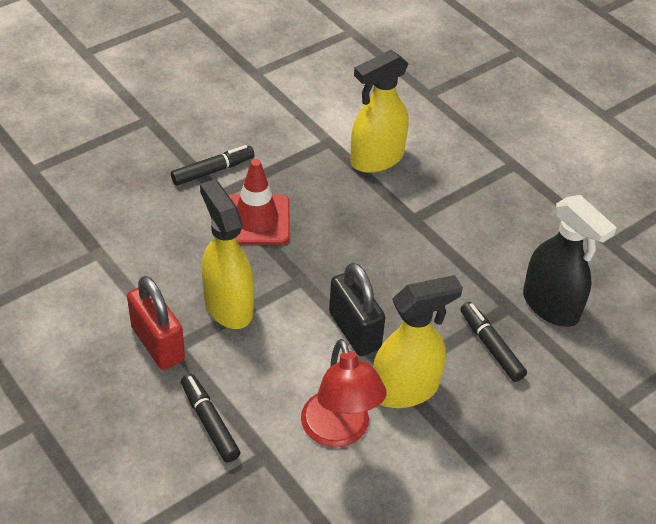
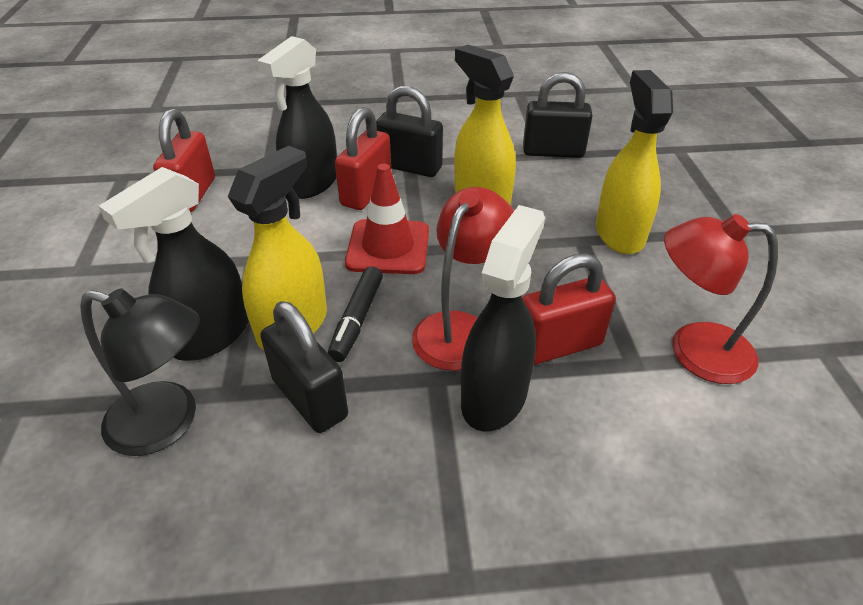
black lamp: 0 -> 1
black marker: 3 -> 1
black padlock: 1 -> 3
black spray bottle: 1 -> 3
red lamp: 1 -> 2
red padlock: 1 -> 3

